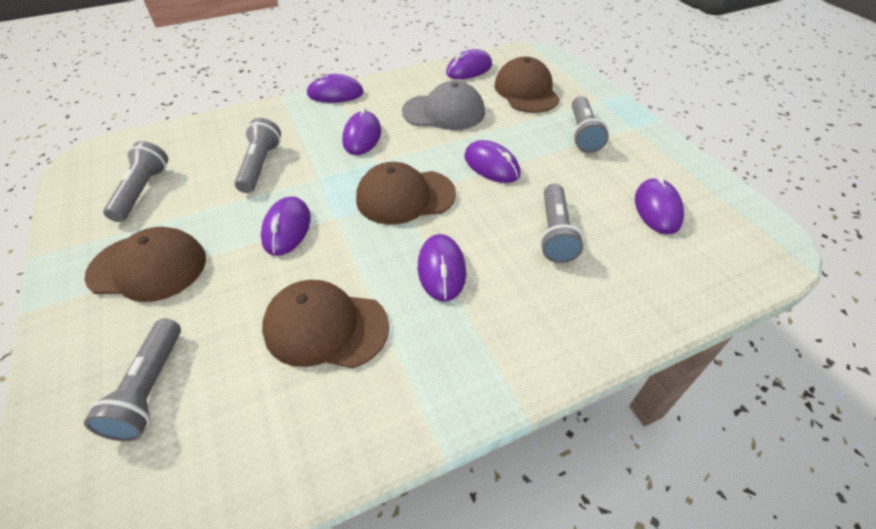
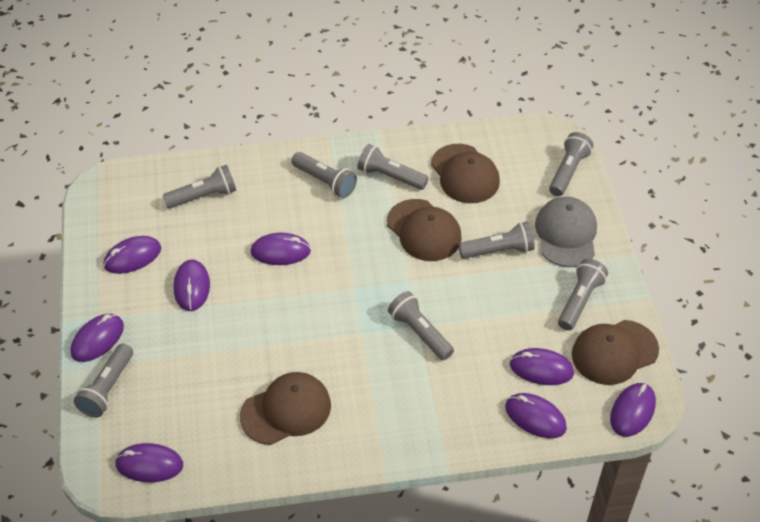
grey flashlight: 5 -> 8
purple mouse: 7 -> 8

